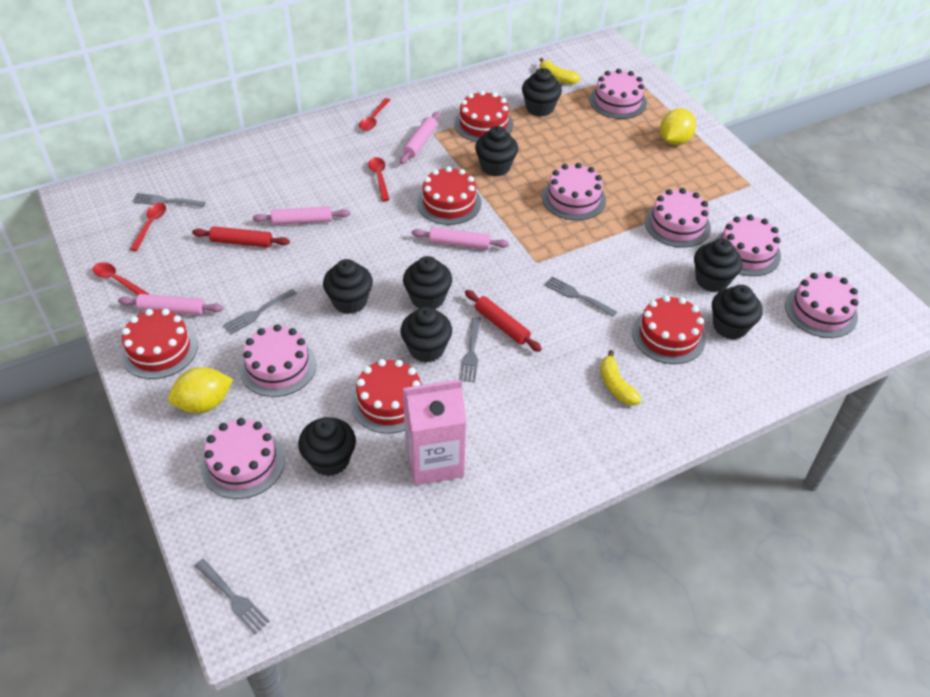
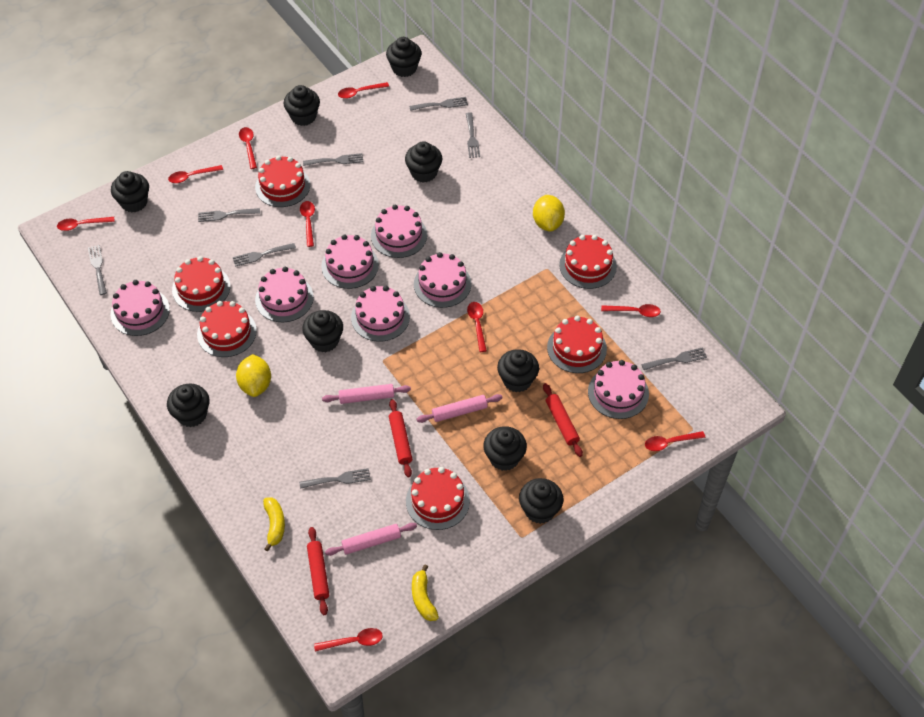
black cupcake: 8 -> 9
grey fork: 5 -> 8
pink carton: 1 -> 0
pink rolling pin: 4 -> 3
red cake: 5 -> 6
red rolling pin: 2 -> 3
red spoon: 4 -> 9

